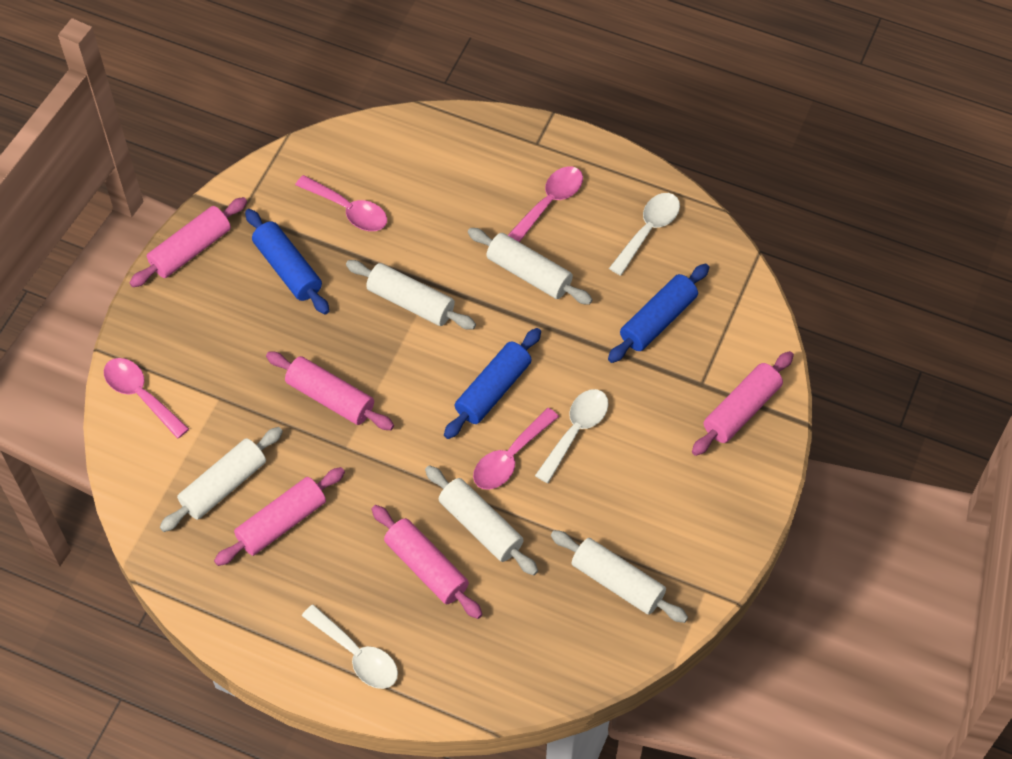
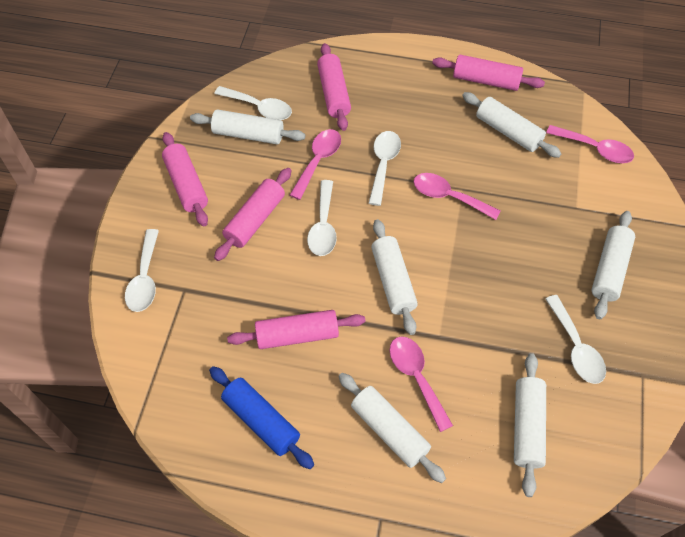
blue rolling pin: 3 -> 1
white rolling pin: 5 -> 6
white spoon: 3 -> 5

